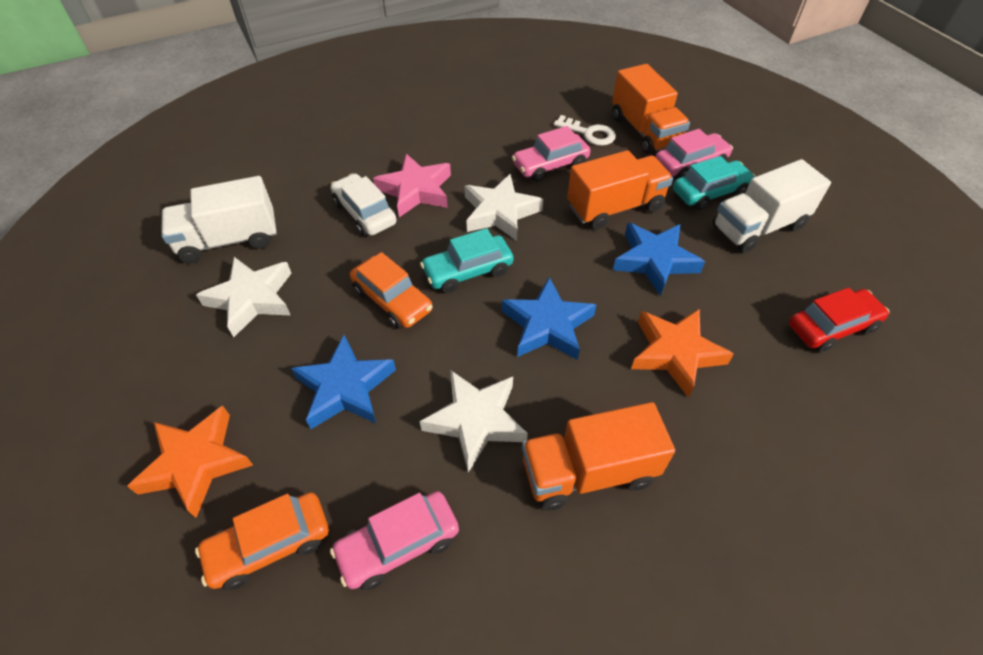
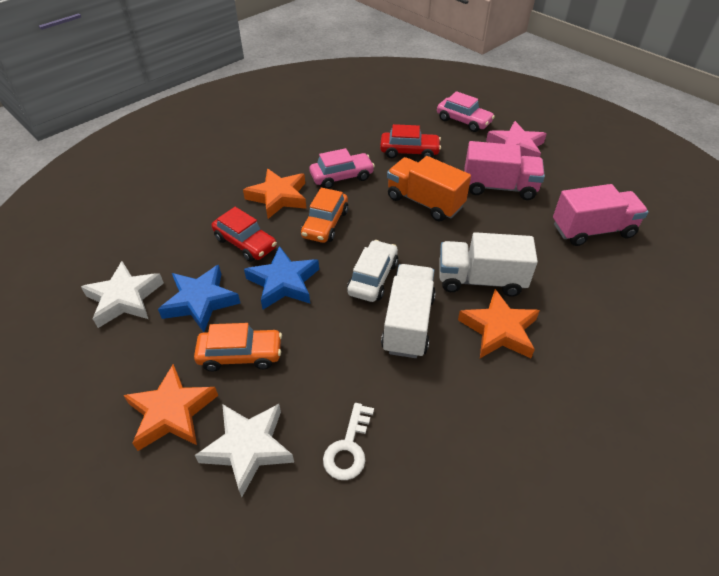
blue star: 3 -> 2
orange star: 2 -> 3
orange truck: 3 -> 1
pink car: 3 -> 2
pink truck: 0 -> 2
red car: 1 -> 2
turquoise car: 2 -> 0
white star: 3 -> 2

